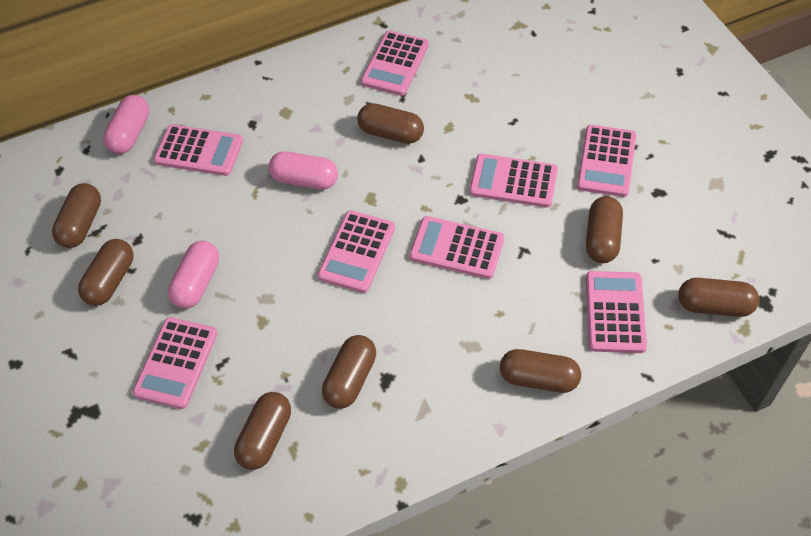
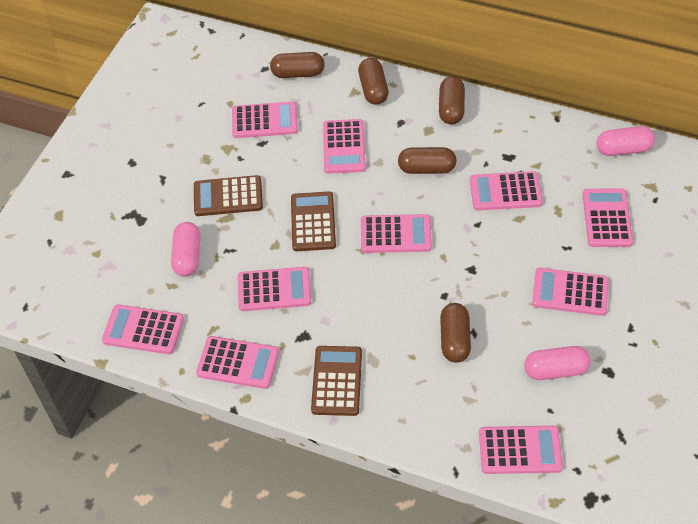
brown calculator: 0 -> 3
brown capsule: 8 -> 5
pink calculator: 8 -> 10

